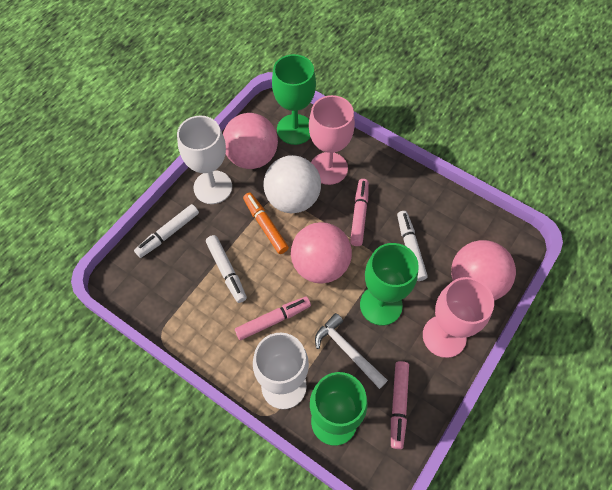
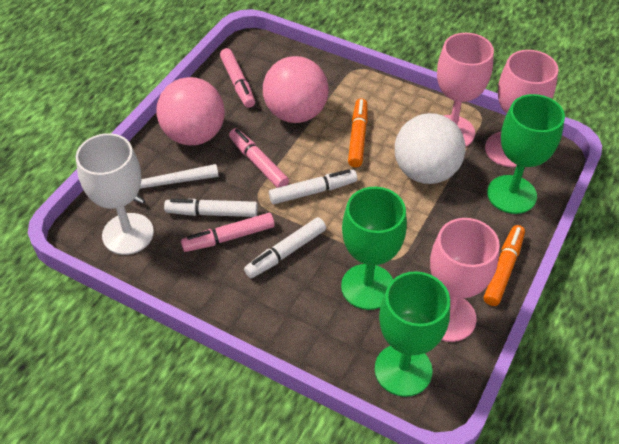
orange marker: 1 -> 2
pink ball: 3 -> 2
pink goblet: 2 -> 3
white goblet: 2 -> 1

